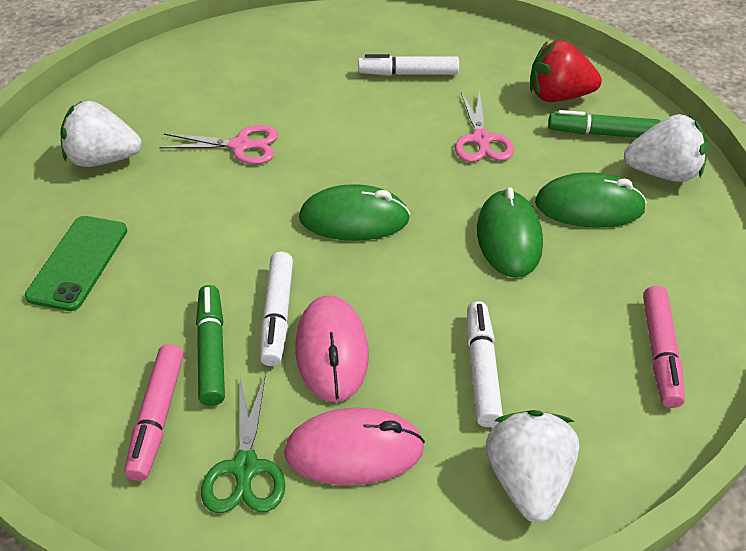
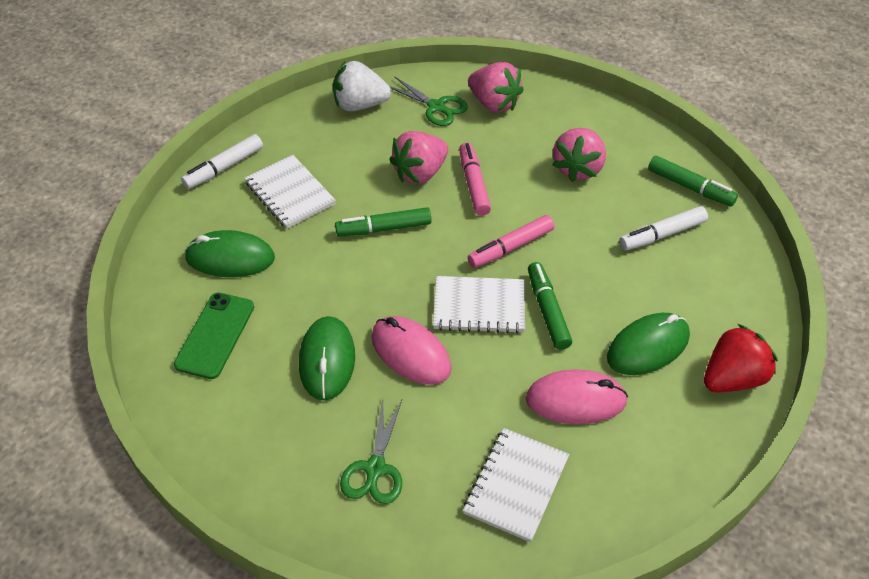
green marker: 2 -> 3
green scissors: 1 -> 2
pink scissors: 2 -> 0
pink strawberry: 0 -> 3
white marker: 3 -> 2
white notebook: 0 -> 3
white strawberry: 3 -> 1

